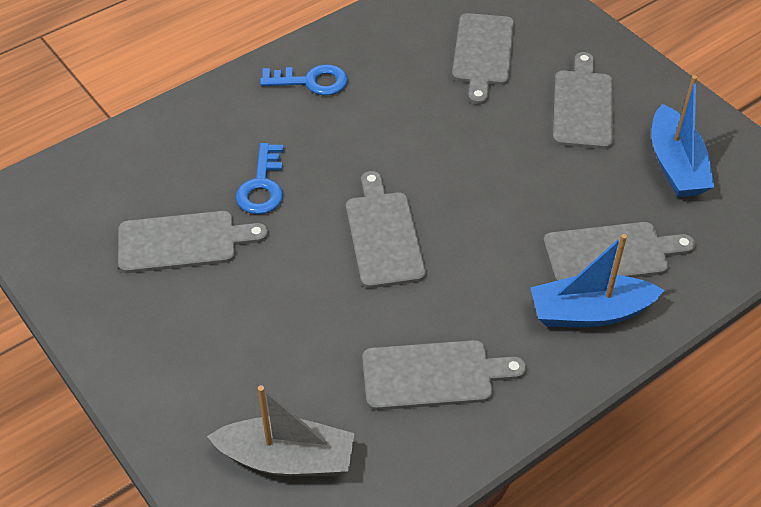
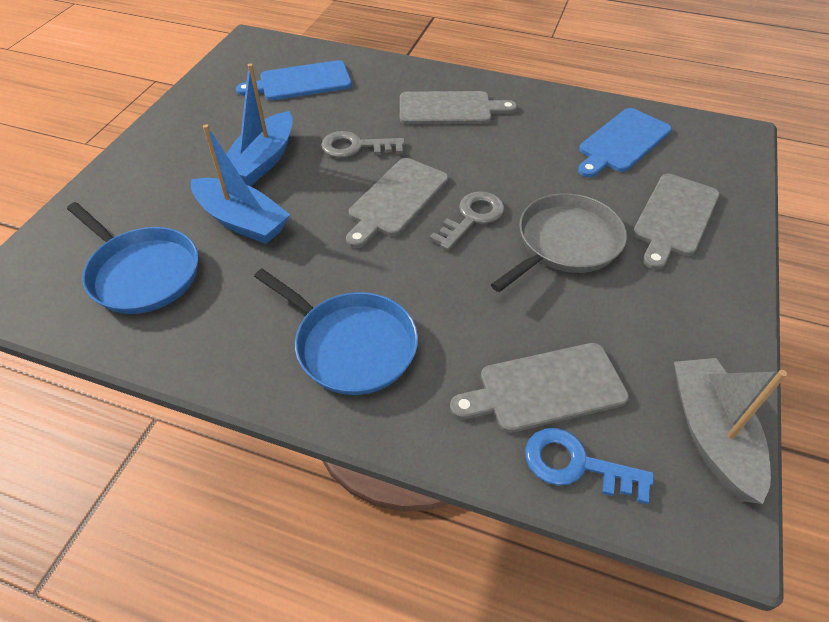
blue cutting board: 0 -> 2
blue key: 2 -> 1
blue pan: 0 -> 2
grey cutting board: 6 -> 4
grey key: 0 -> 2
grey pan: 0 -> 1

